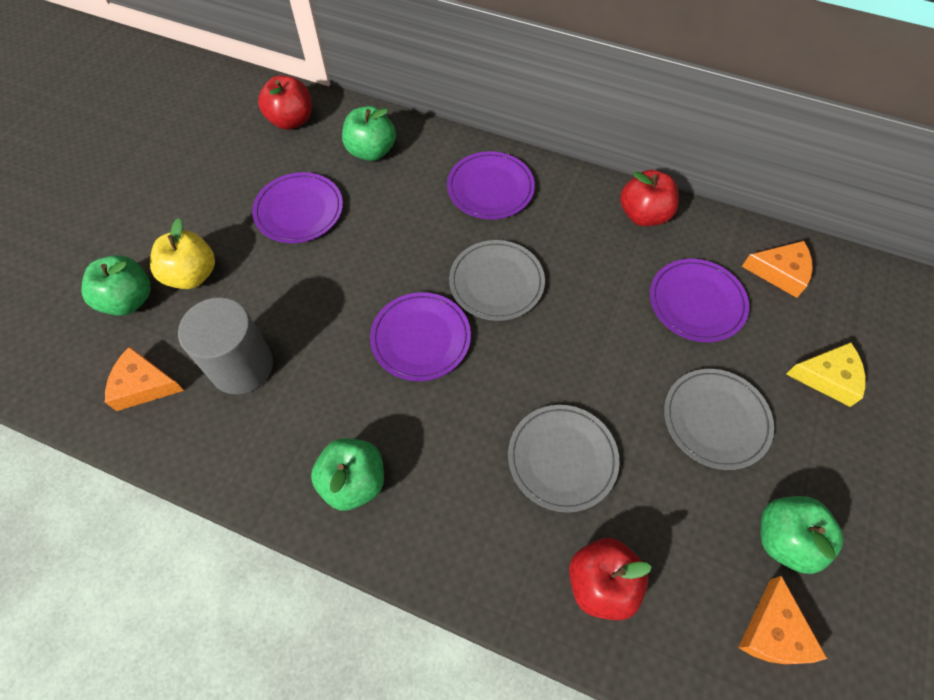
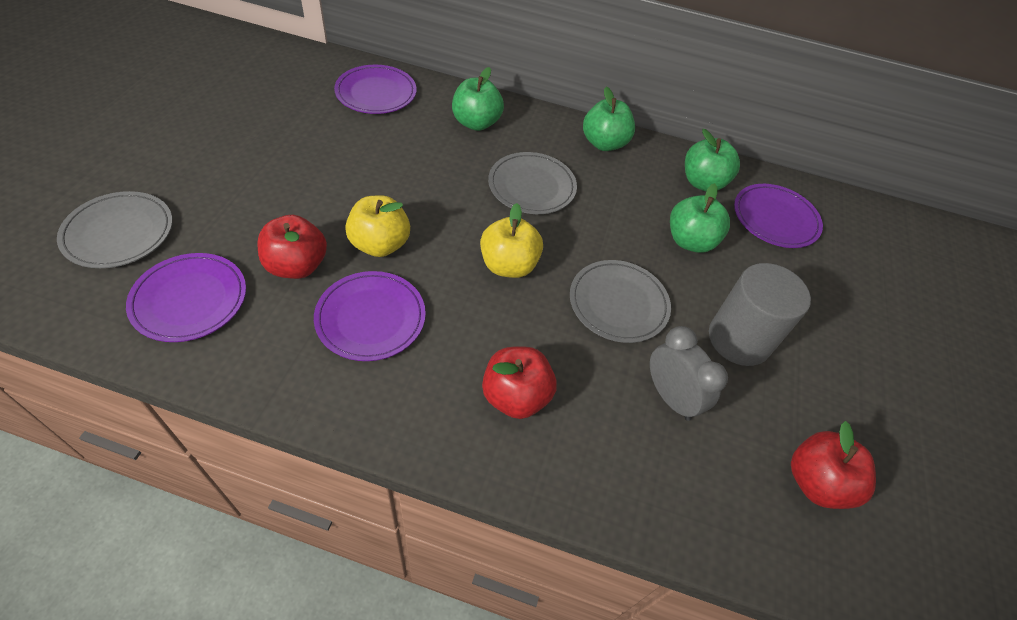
grey clock: 0 -> 1
orange cheese: 3 -> 0
yellow apple: 1 -> 2
yellow cheese: 1 -> 0

